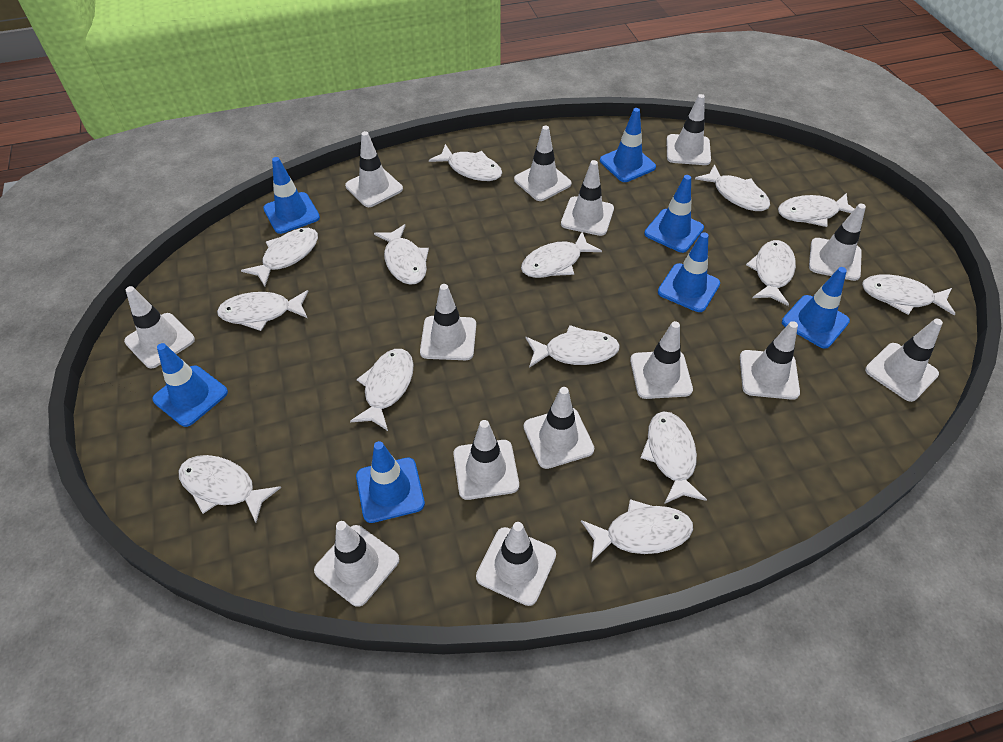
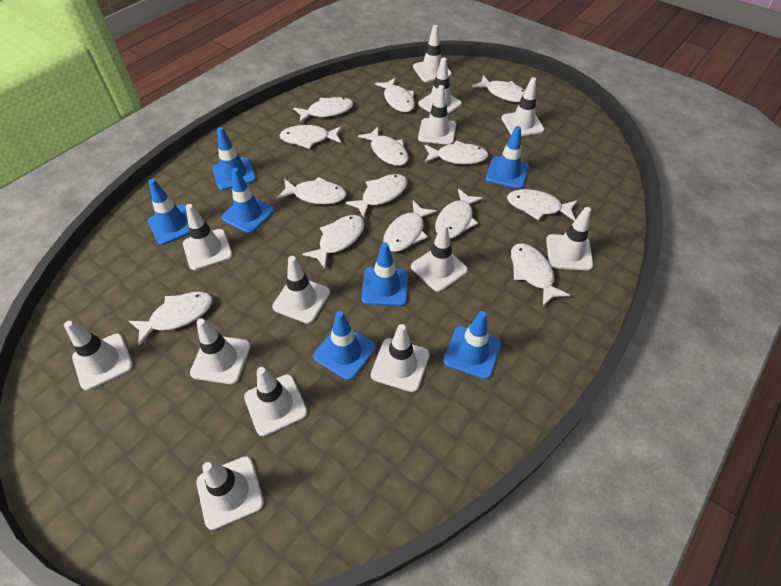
white traffic cone: 14 -> 13

